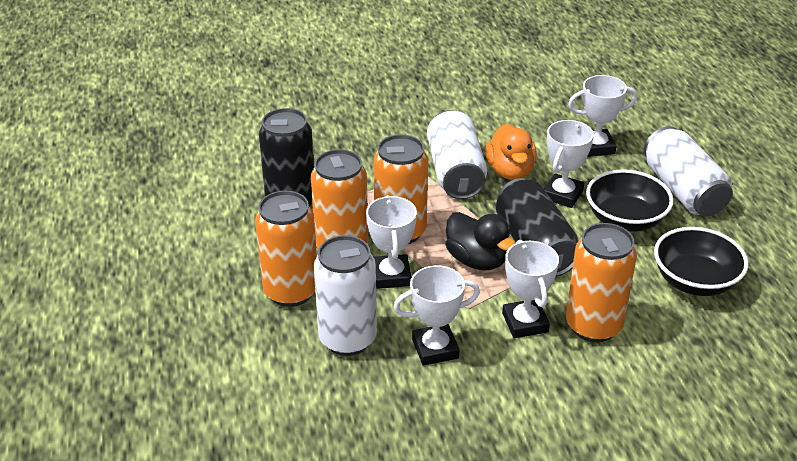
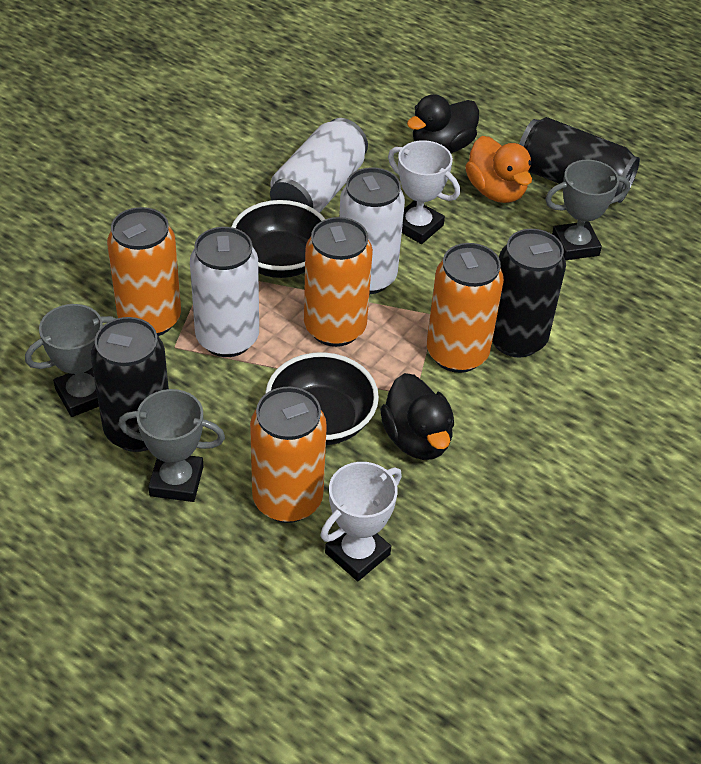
black can: 2 -> 3
black duck: 1 -> 2
grey trophy: 0 -> 3
white trophy: 5 -> 2

